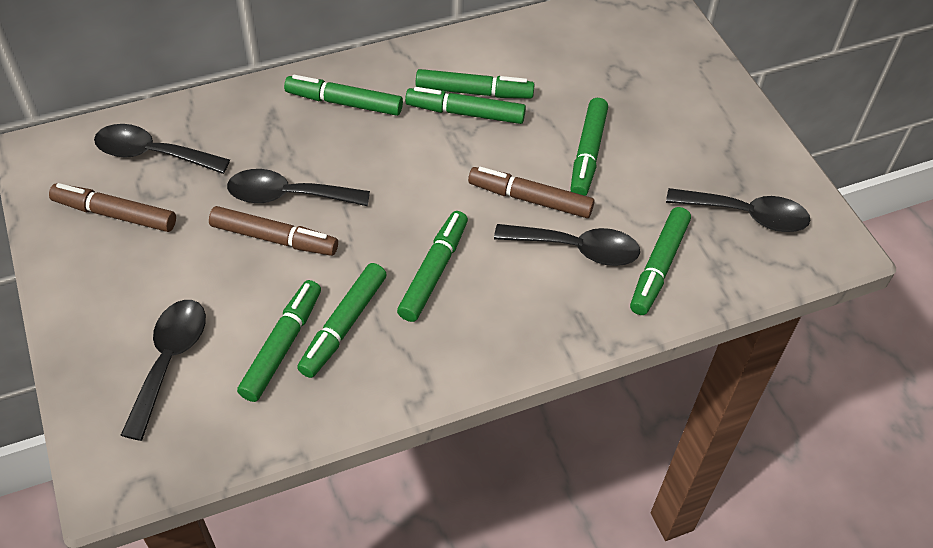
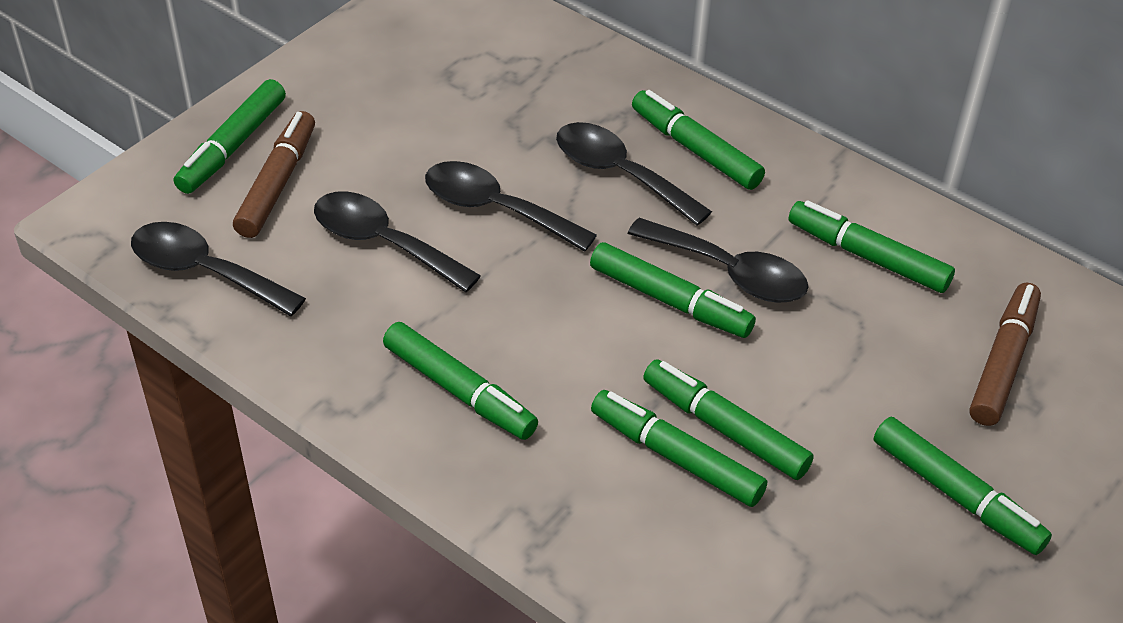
brown marker: 3 -> 2

